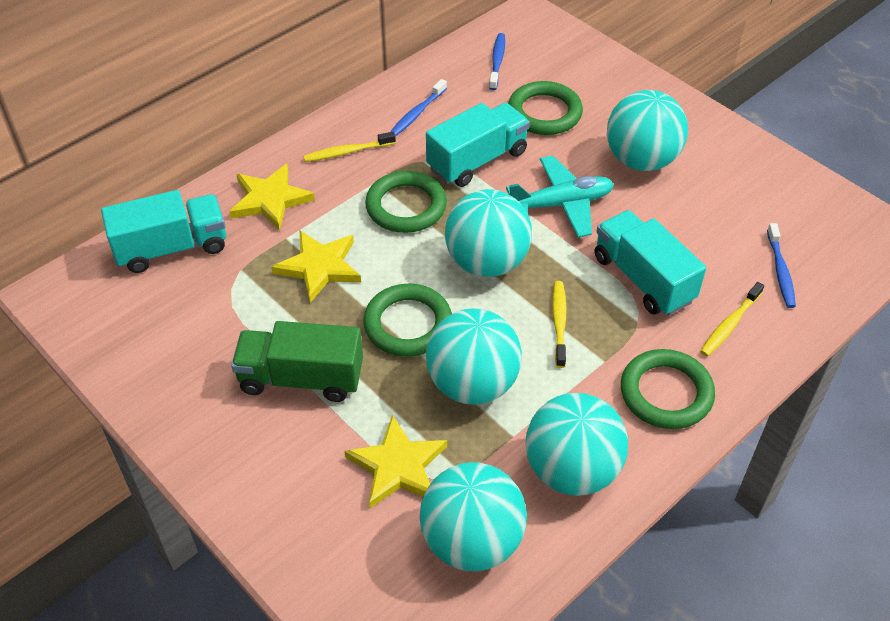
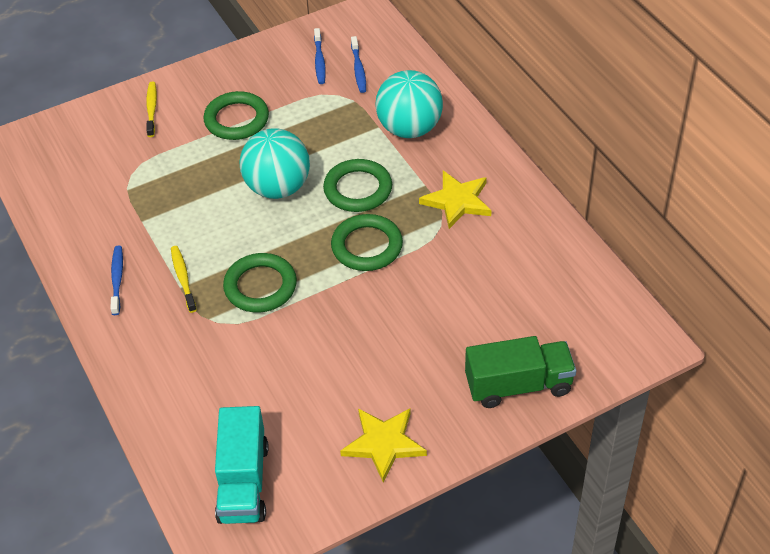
turquoise ball: 5 -> 2
turquoise plane: 1 -> 0
turquoise truck: 3 -> 1
yellow star: 3 -> 2
yellow toothbrush: 3 -> 2

